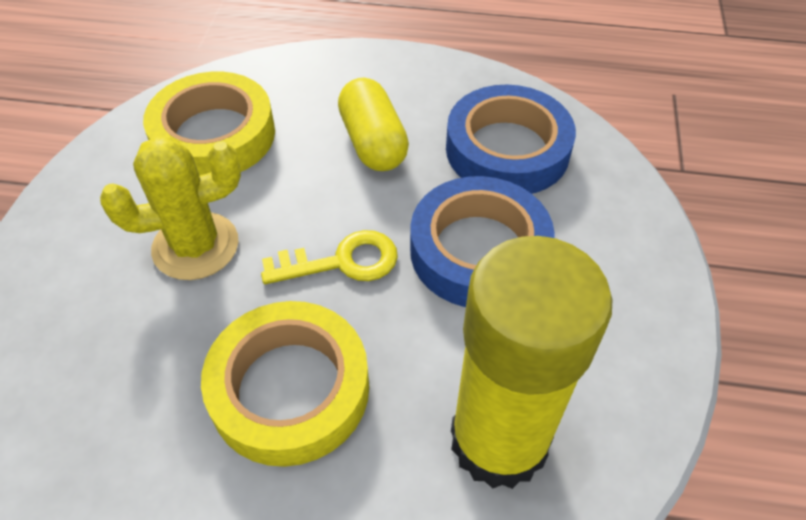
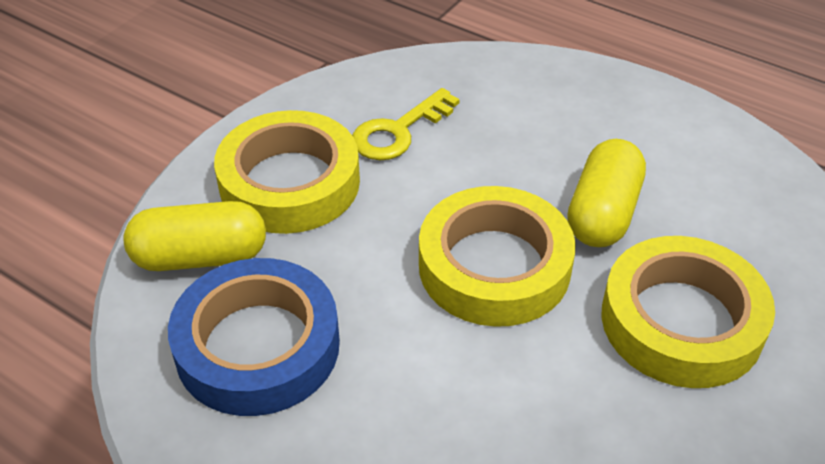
blue tape: 2 -> 1
yellow cactus: 1 -> 0
yellow capsule: 1 -> 2
yellow glue stick: 1 -> 0
yellow tape: 2 -> 3

